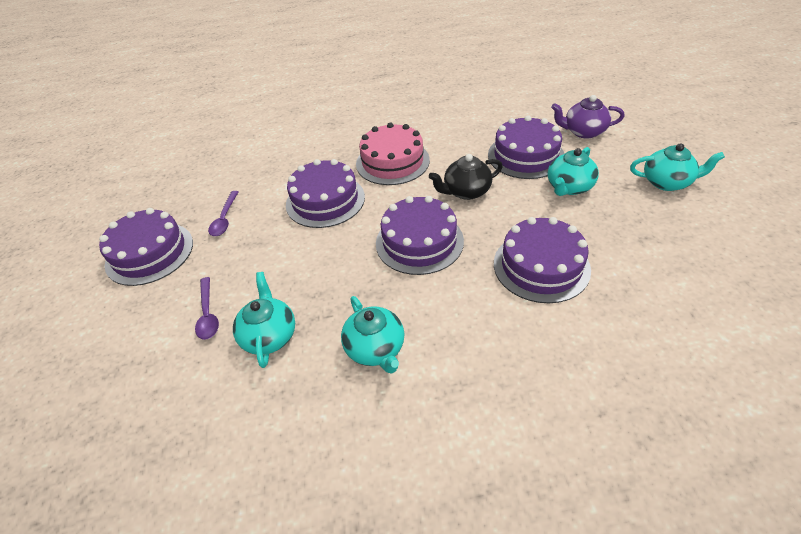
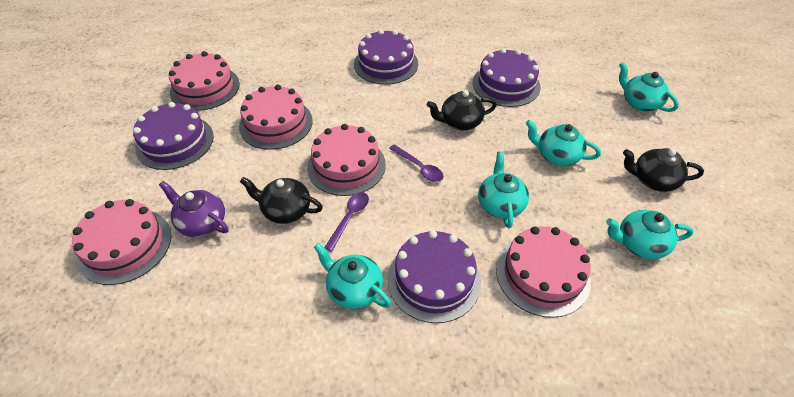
black teapot: 1 -> 3
pink cake: 1 -> 5
purple cake: 5 -> 4
turquoise teapot: 4 -> 5

